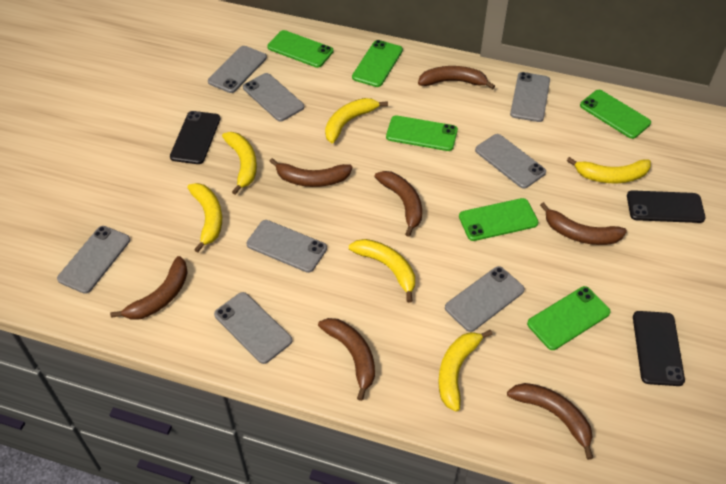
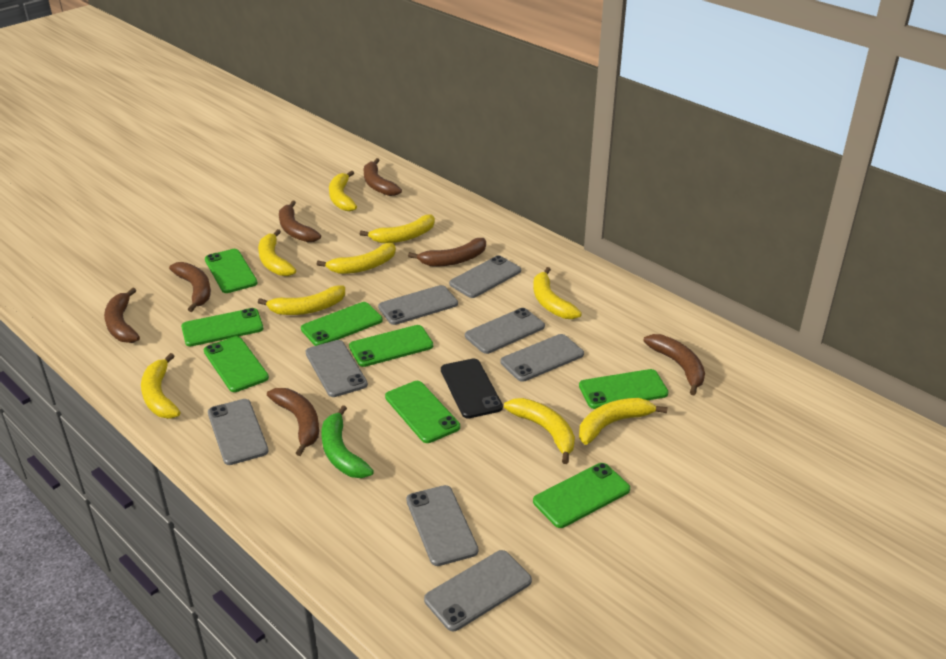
black phone: 3 -> 1
green banana: 0 -> 1
green phone: 6 -> 8
yellow banana: 6 -> 9

